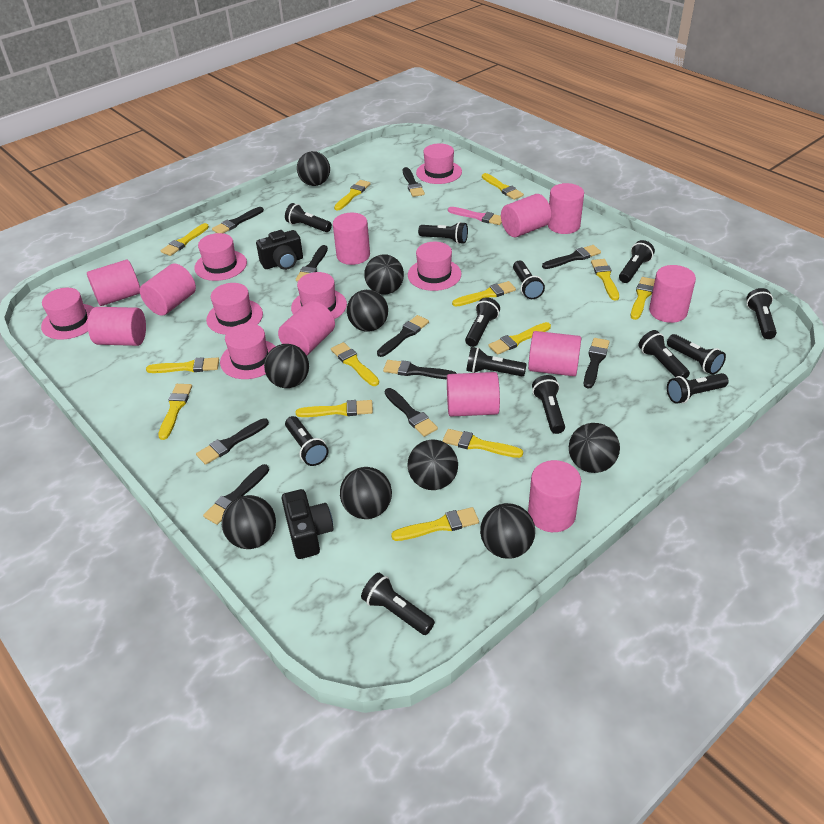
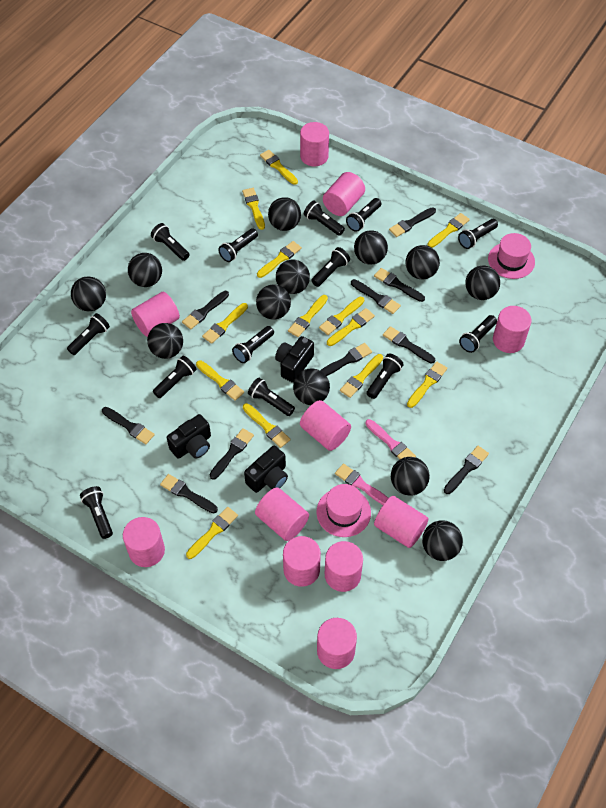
black ball: 9 -> 12
black camera: 2 -> 3
pink brush: 1 -> 2
pink hat: 7 -> 2

